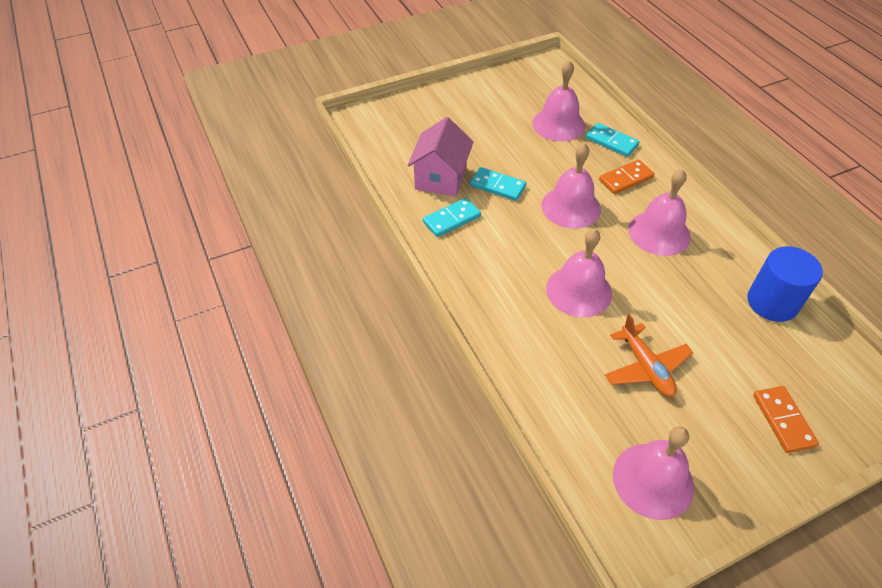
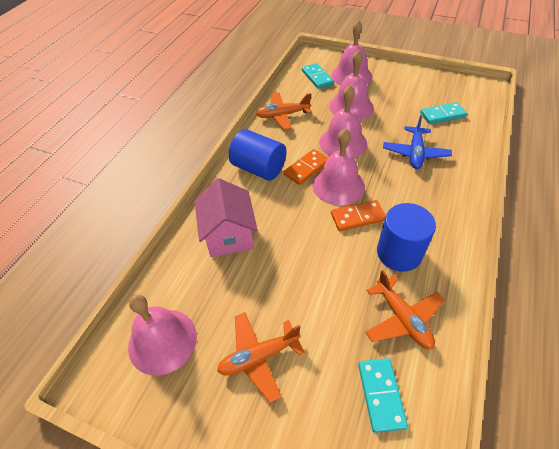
blue cylinder: 1 -> 2
blue plane: 0 -> 1
orange plane: 1 -> 3

